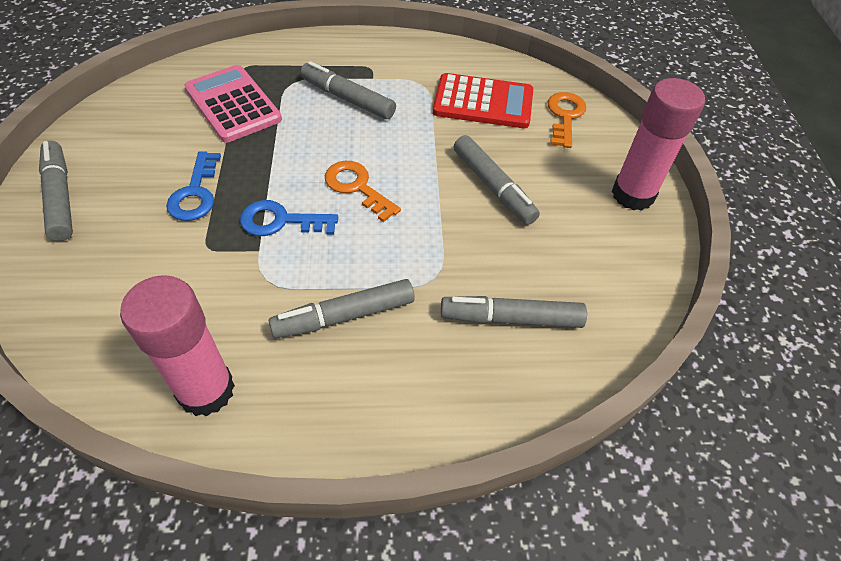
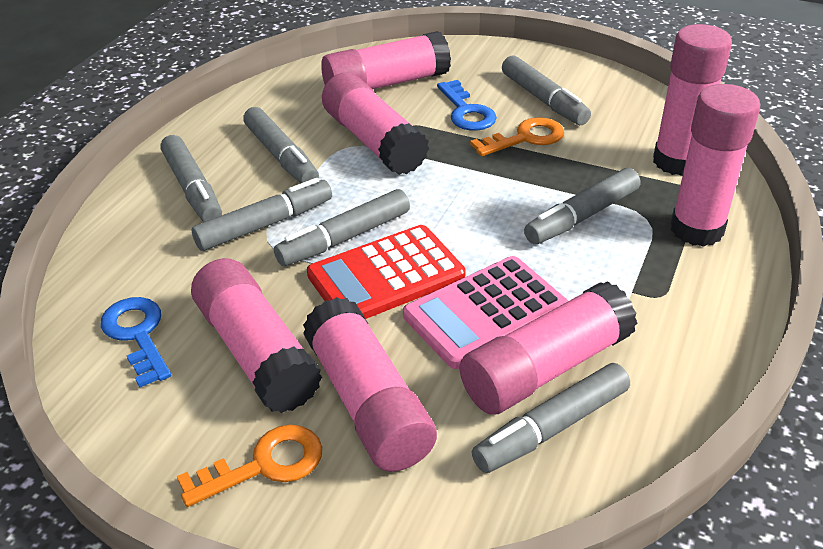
grey marker: 5 -> 7
pink glue stick: 2 -> 7

